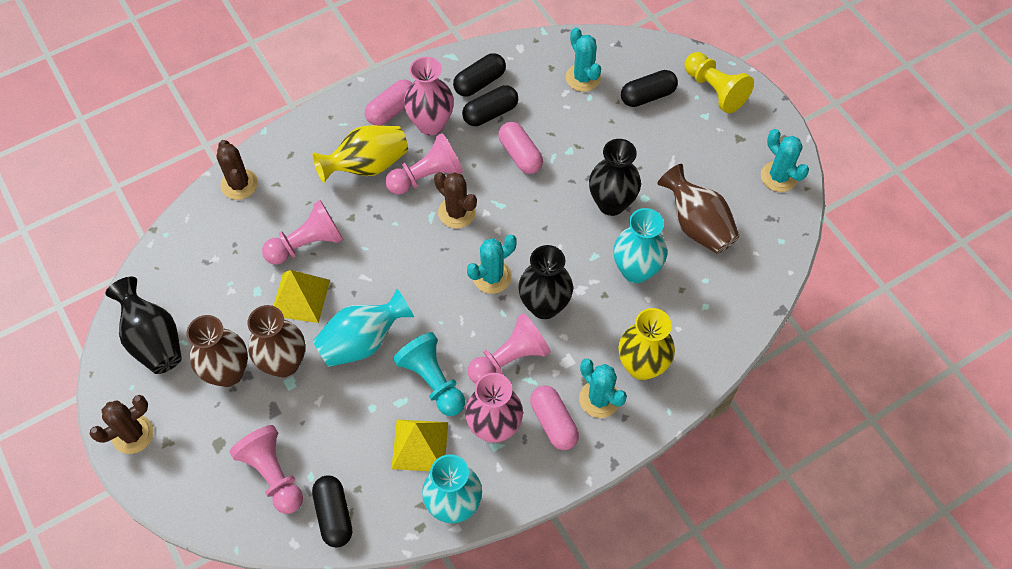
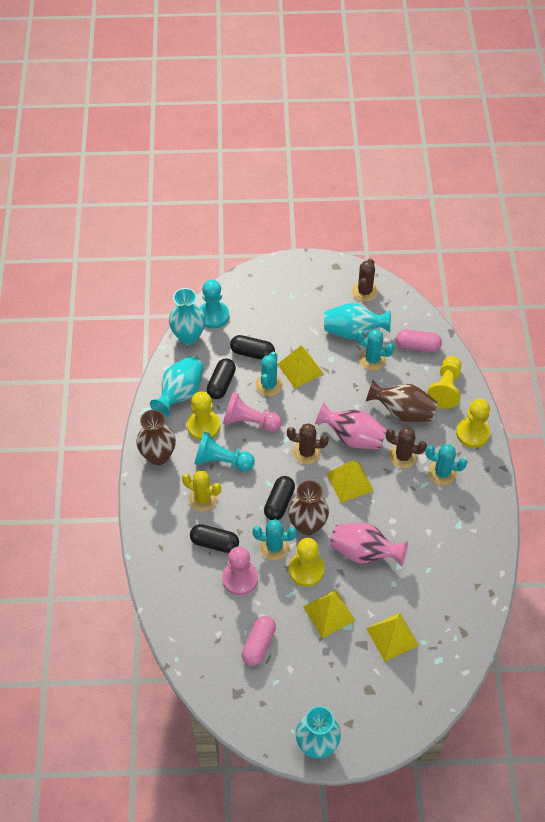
black vase: 3 -> 0
pink capsule: 3 -> 2
pink pawn: 4 -> 2
turquoise pawn: 1 -> 2
turquoise vase: 3 -> 4
yellow cactus: 0 -> 1
yellow pawn: 1 -> 4
yellow pyramid: 2 -> 4
yellow vase: 2 -> 0

